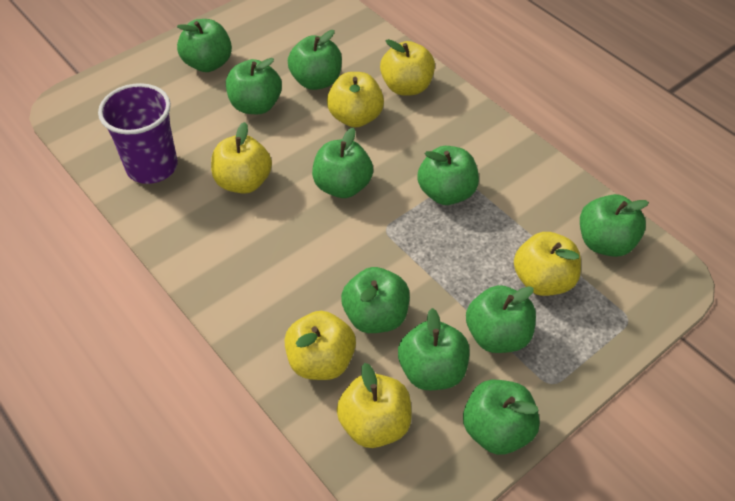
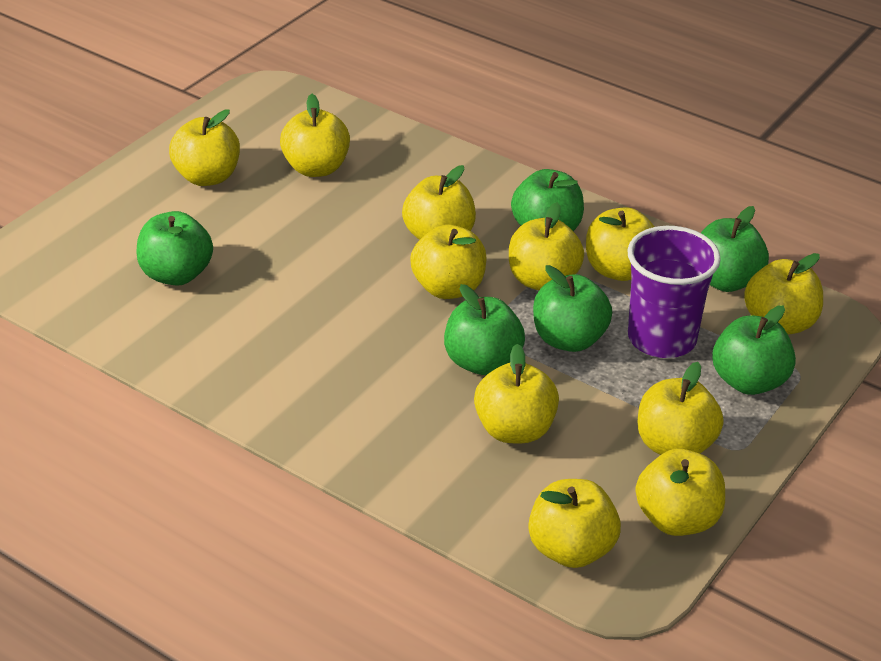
green apple: 10 -> 6
yellow apple: 6 -> 11

